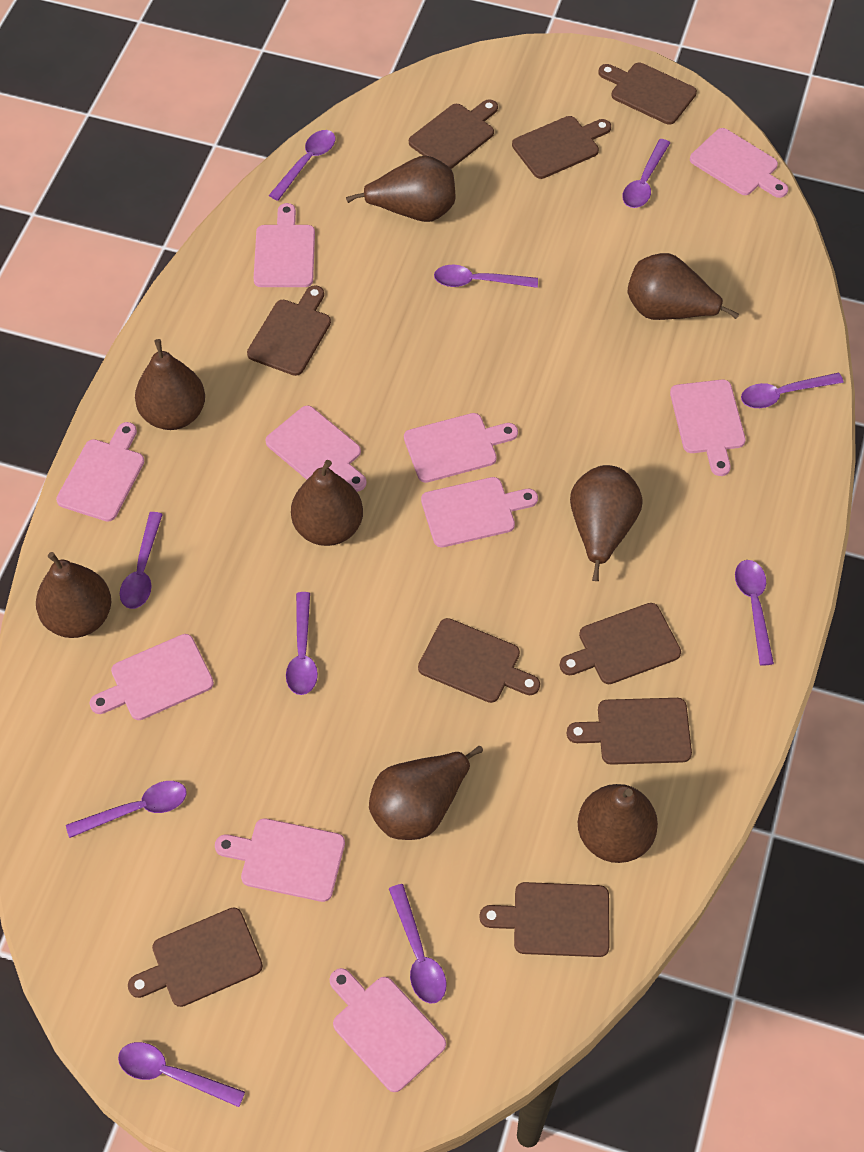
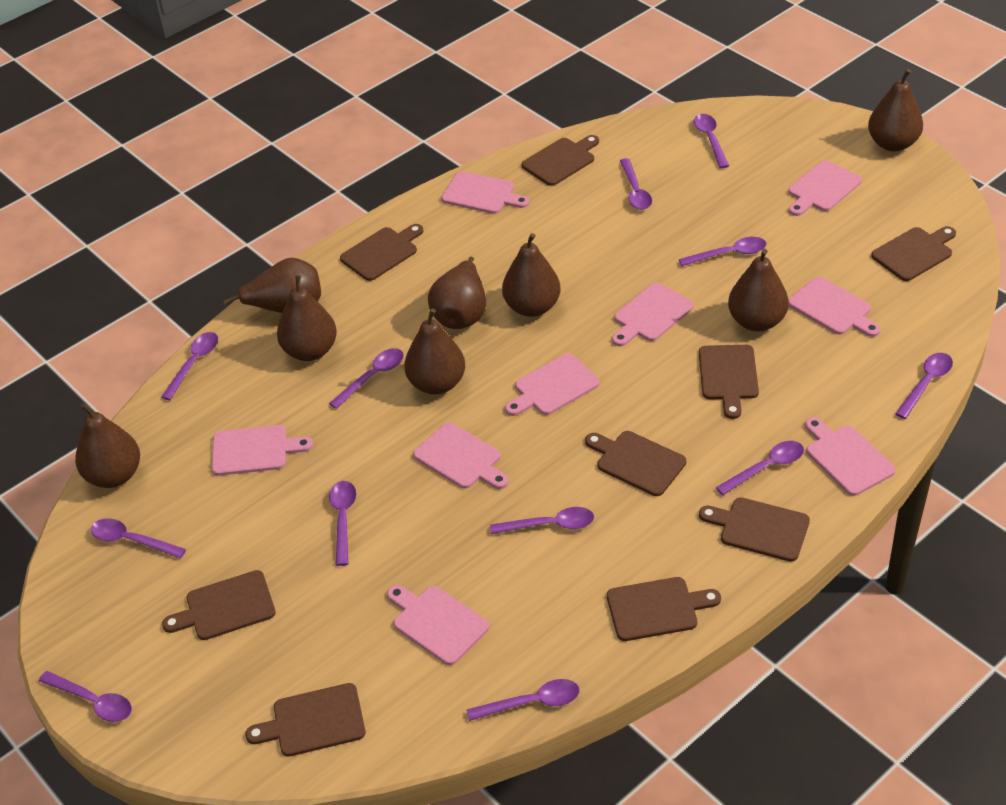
pink cutting board: 10 -> 9
purple spoon: 10 -> 12

